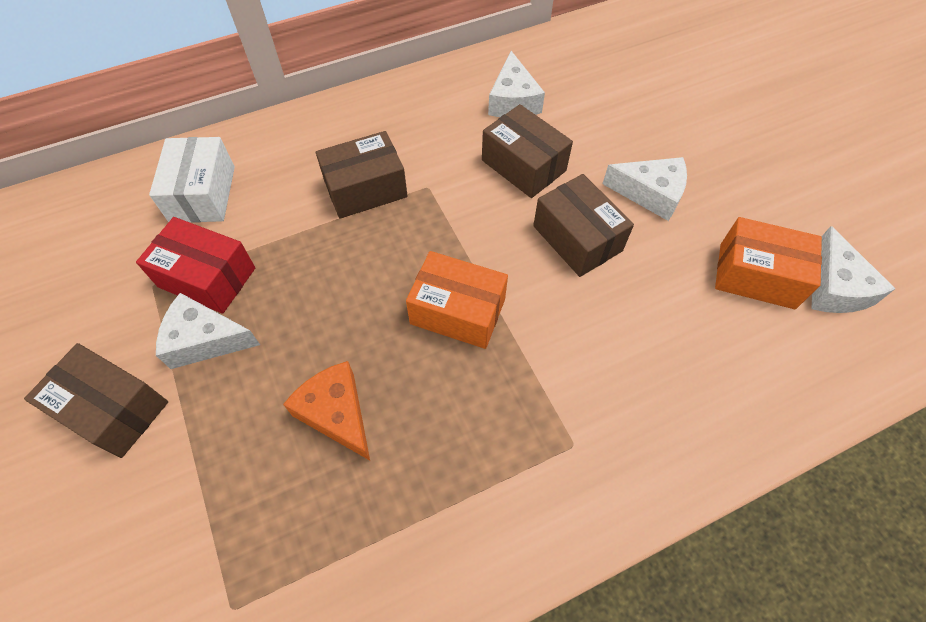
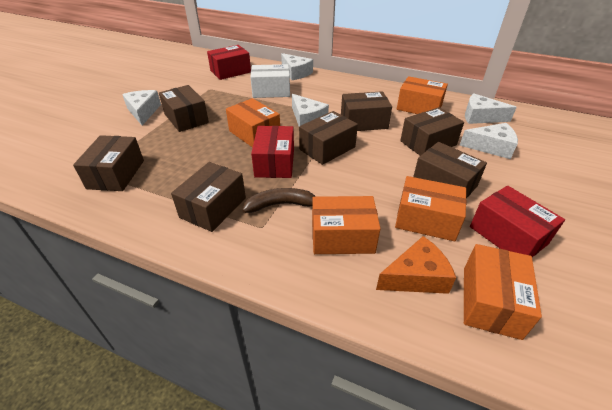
brown banana: 0 -> 1
brown box: 4 -> 7
orange box: 2 -> 5
red box: 1 -> 3
white cheese: 4 -> 5

